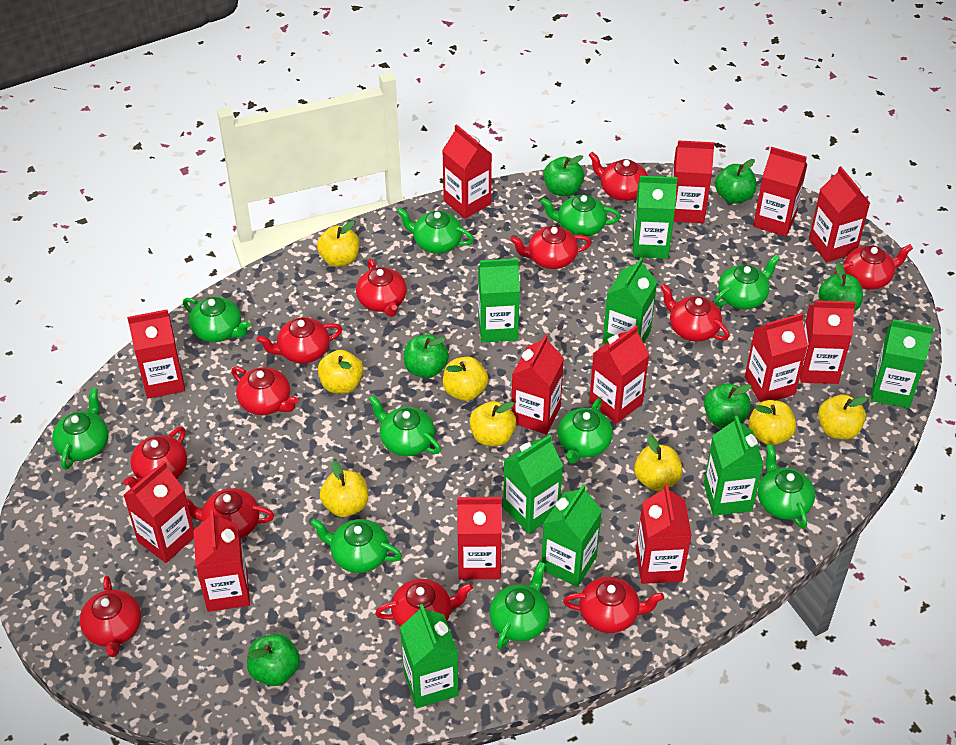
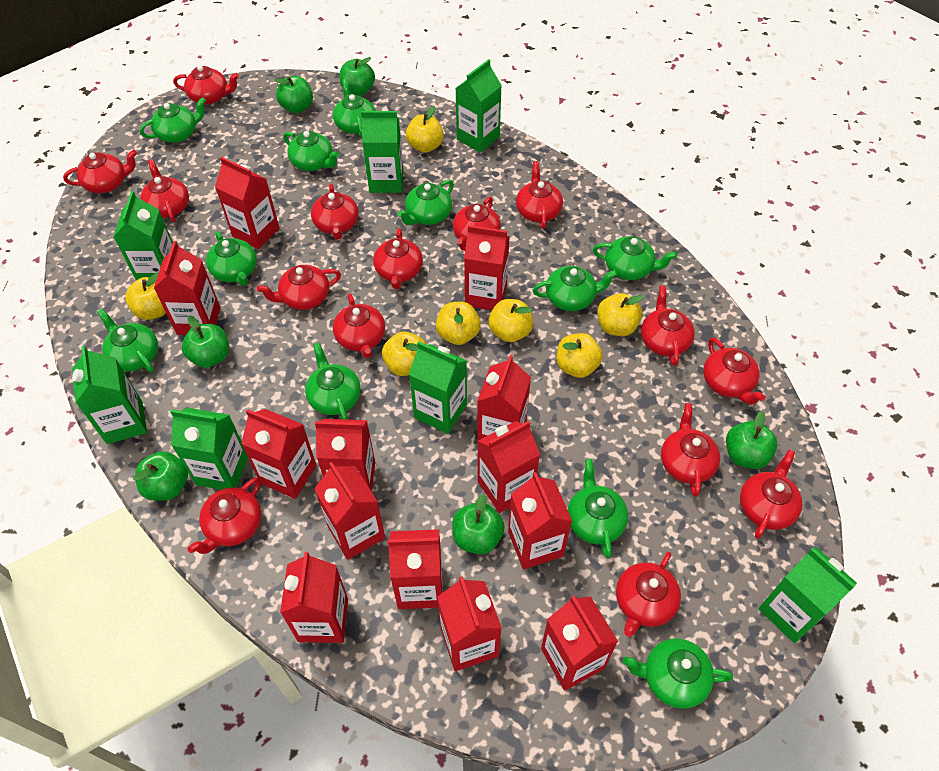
green carton: 8 -> 7
green teapot: 10 -> 11
red teapot: 12 -> 15
yellow apple: 8 -> 7

